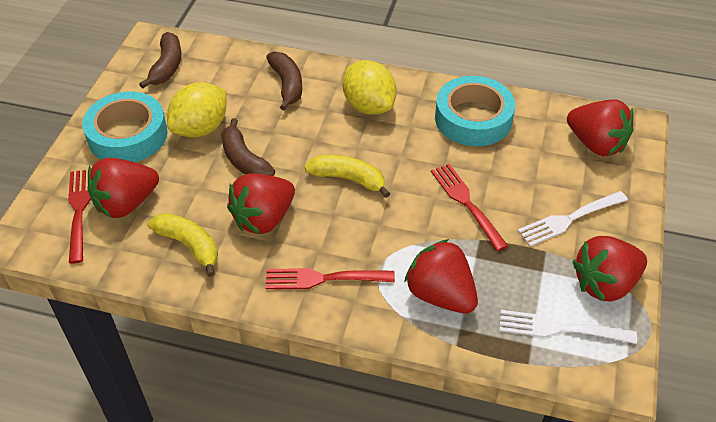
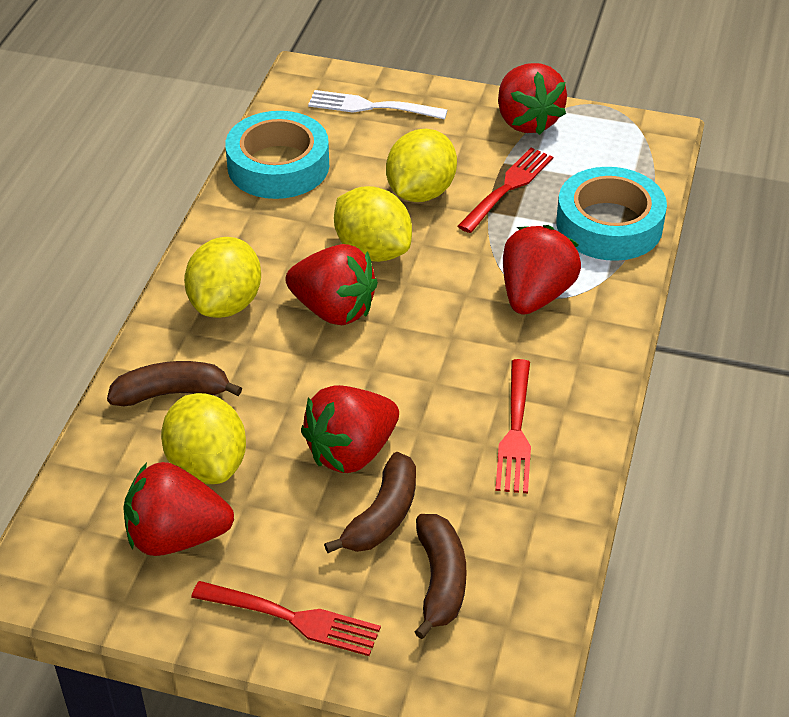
white fork: 2 -> 1
yellow banana: 2 -> 0
yellow lemon: 2 -> 4

